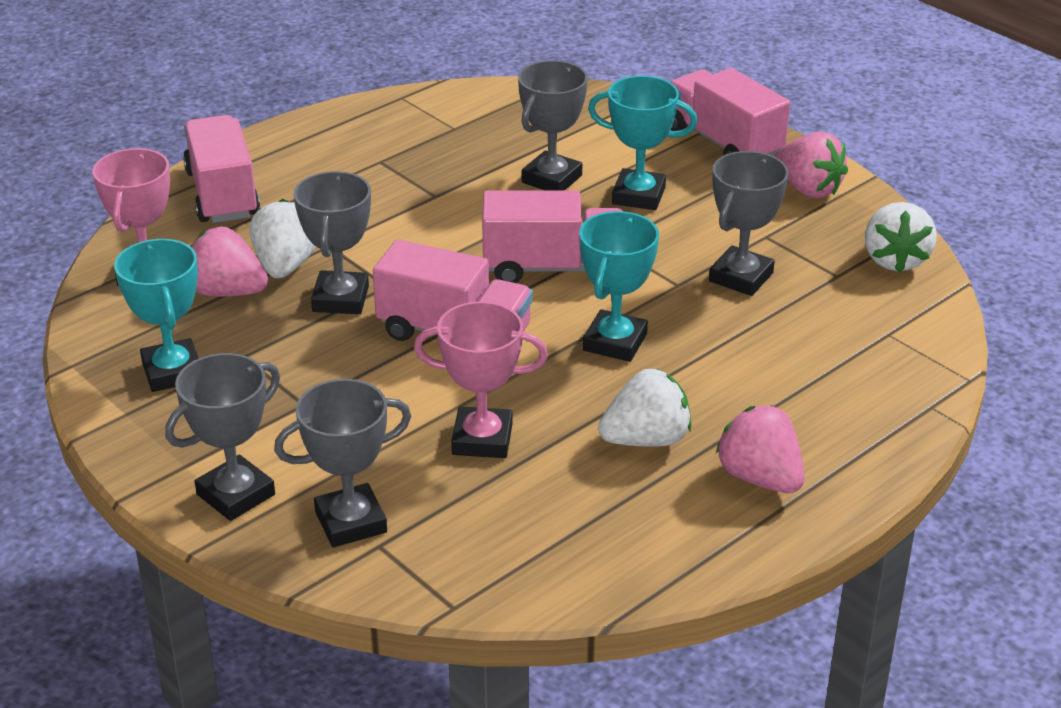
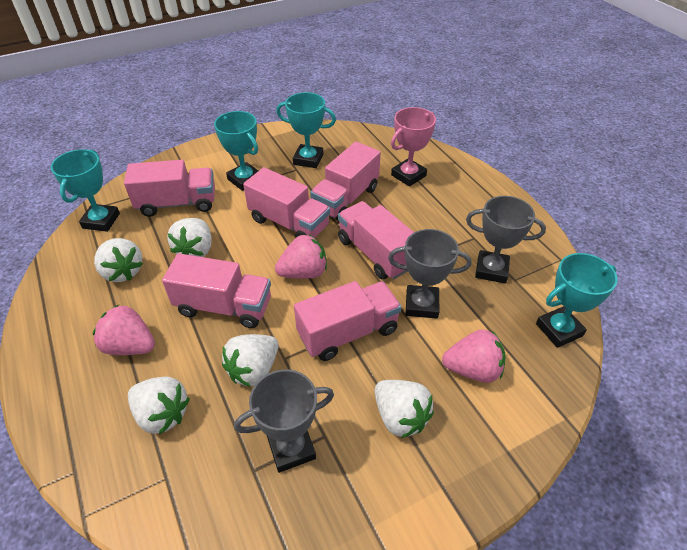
grey trophy: 5 -> 3
pink trophy: 2 -> 1
pink truck: 4 -> 6
turquoise trophy: 3 -> 4
white strawberry: 3 -> 5

